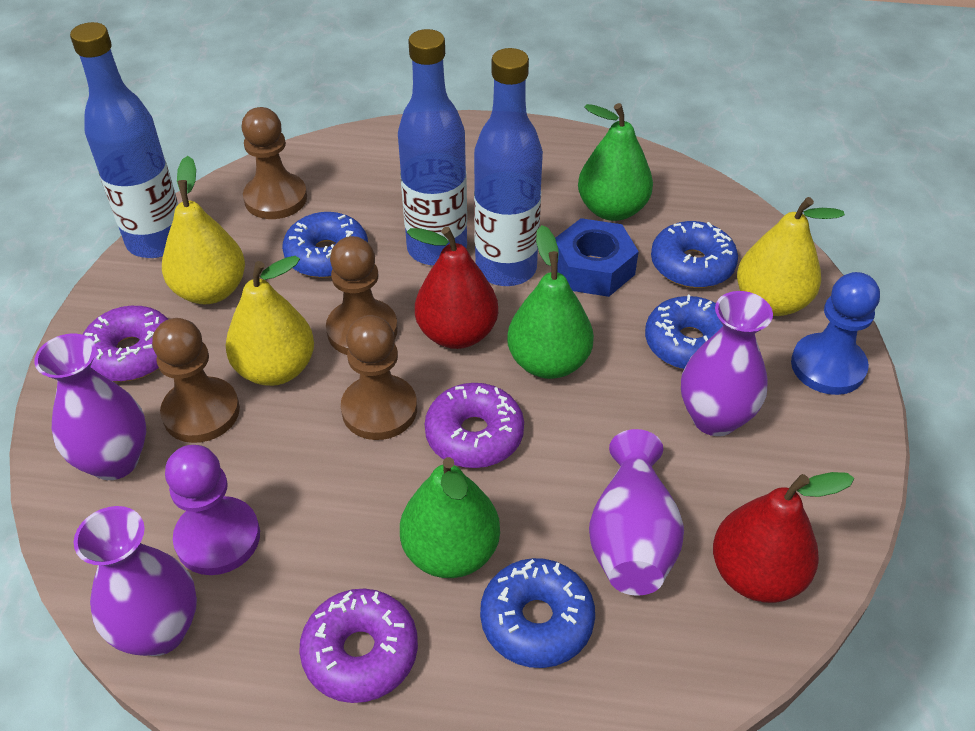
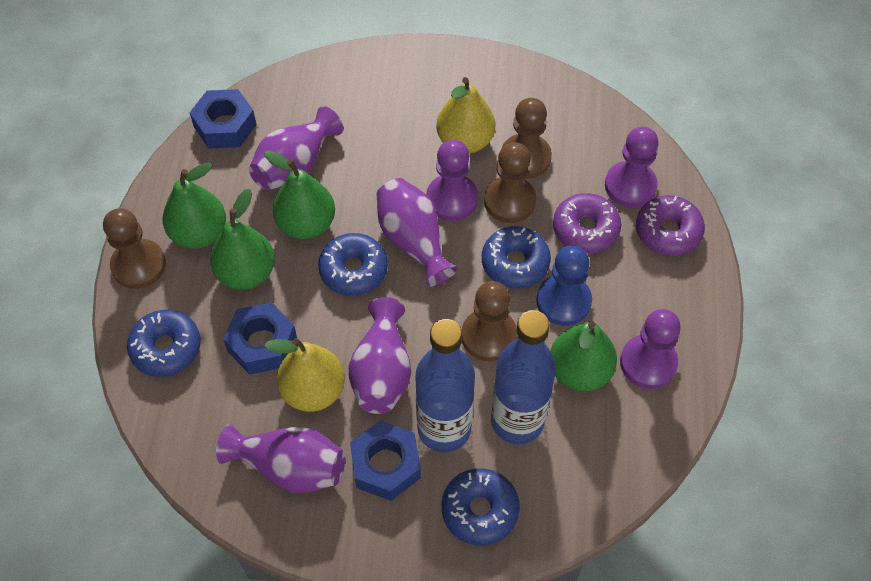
blue bottle: 3 -> 2
blue nut: 1 -> 3
green pear: 3 -> 4
purple donut: 3 -> 2
purple pawn: 1 -> 3
red pear: 2 -> 0
yellow pear: 3 -> 2

